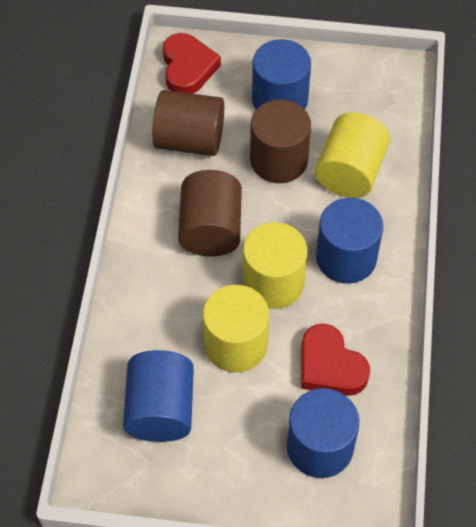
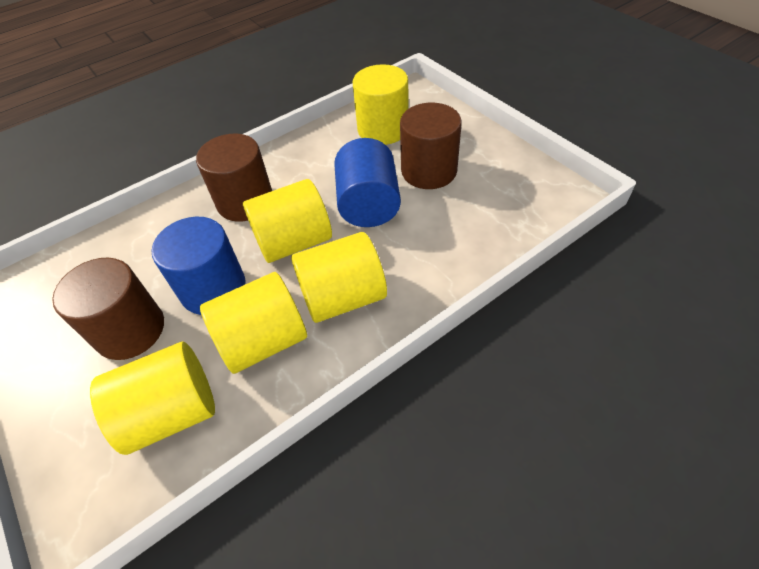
blue cylinder: 4 -> 2
red heart: 2 -> 0
yellow cylinder: 3 -> 5

